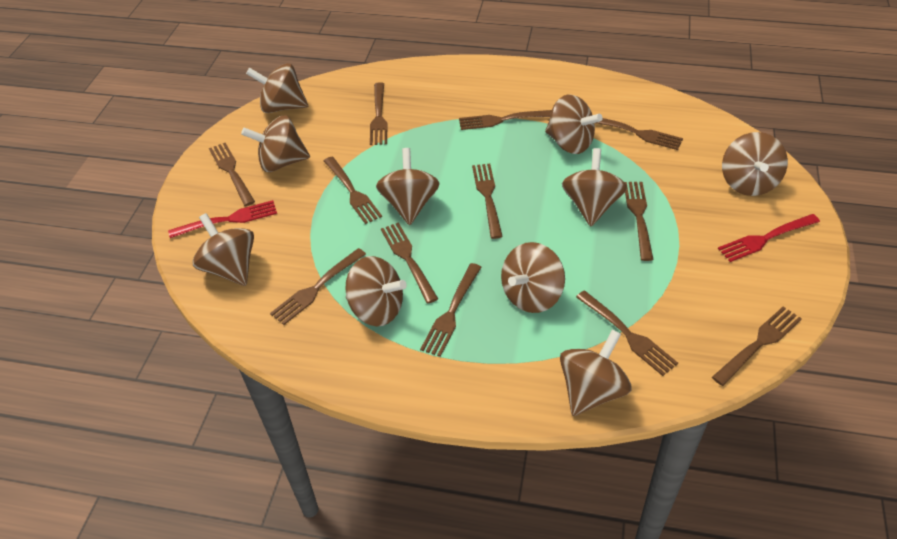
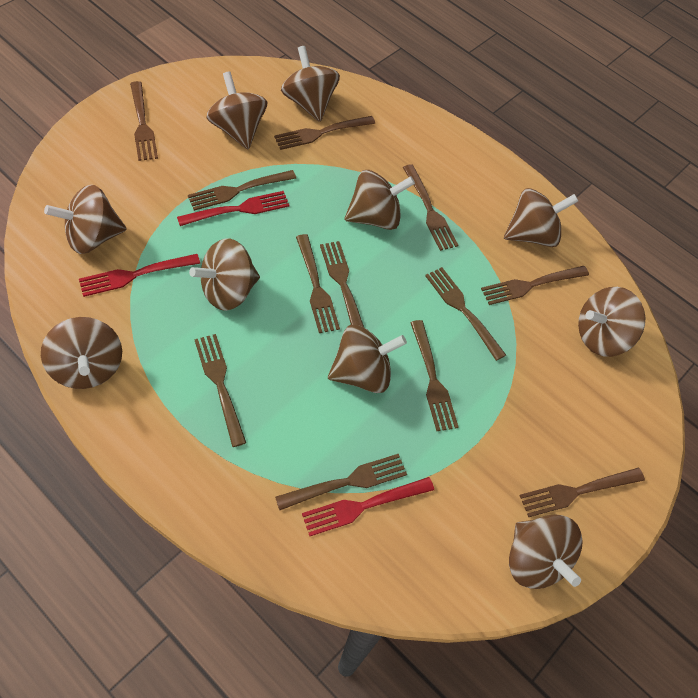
red fork: 2 -> 3

